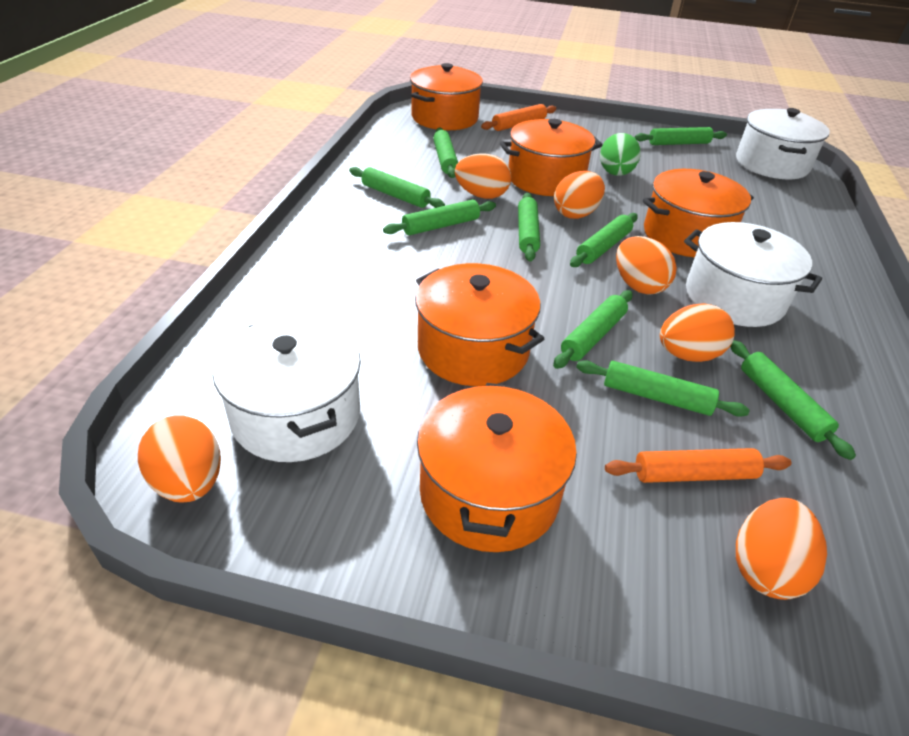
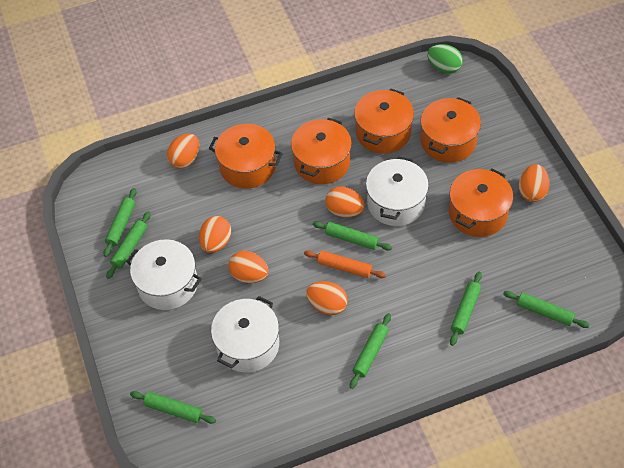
green rolling pin: 9 -> 7
orange rolling pin: 2 -> 1

